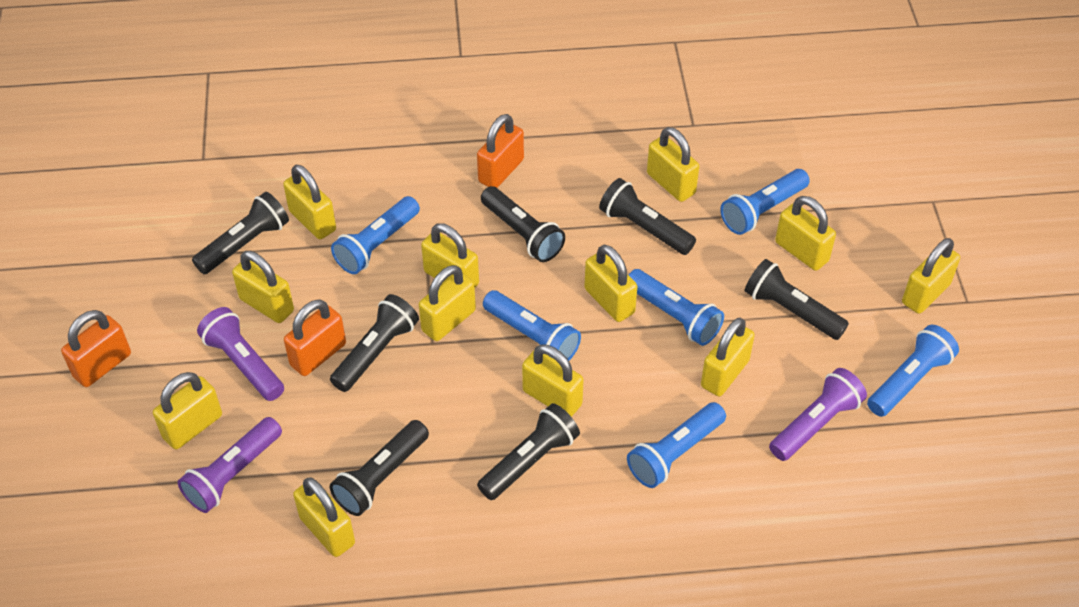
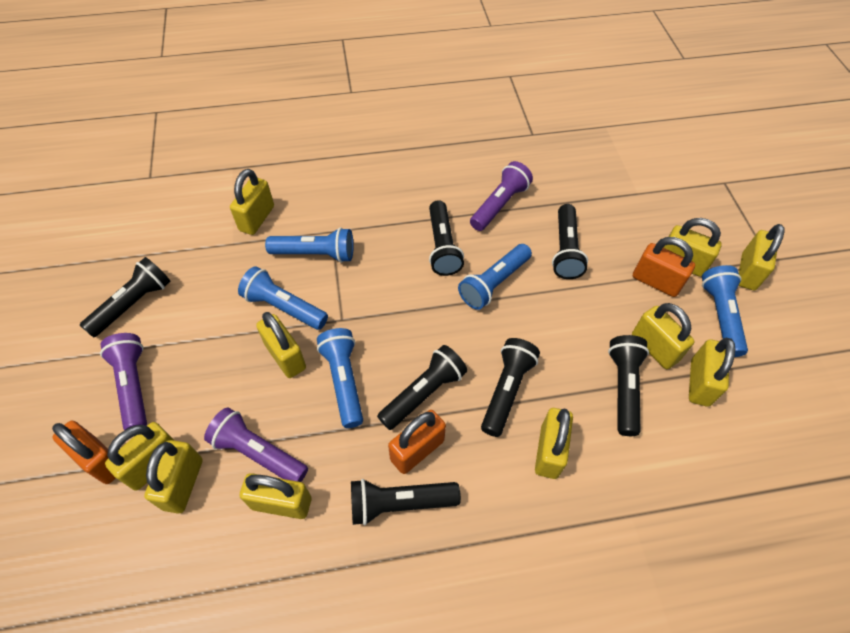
blue flashlight: 6 -> 5
yellow padlock: 12 -> 10

